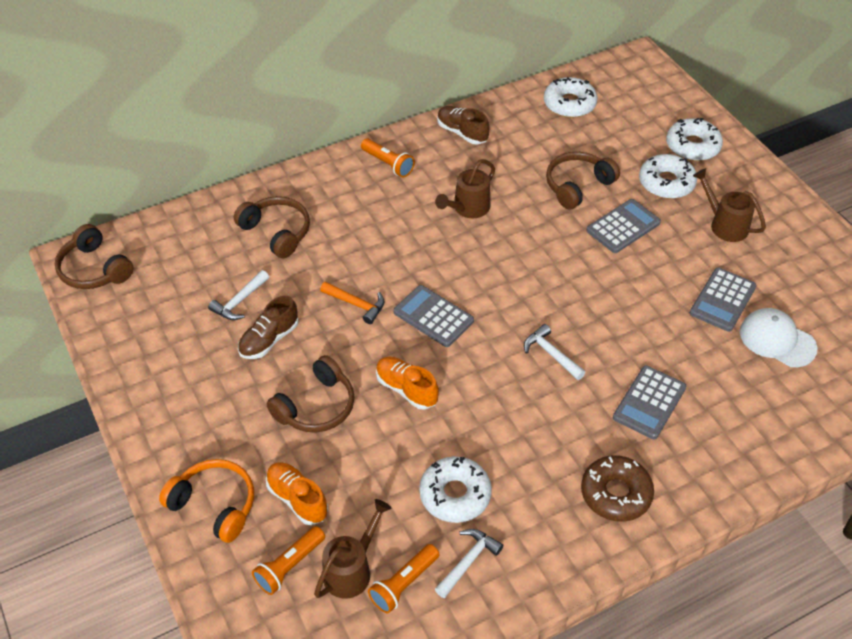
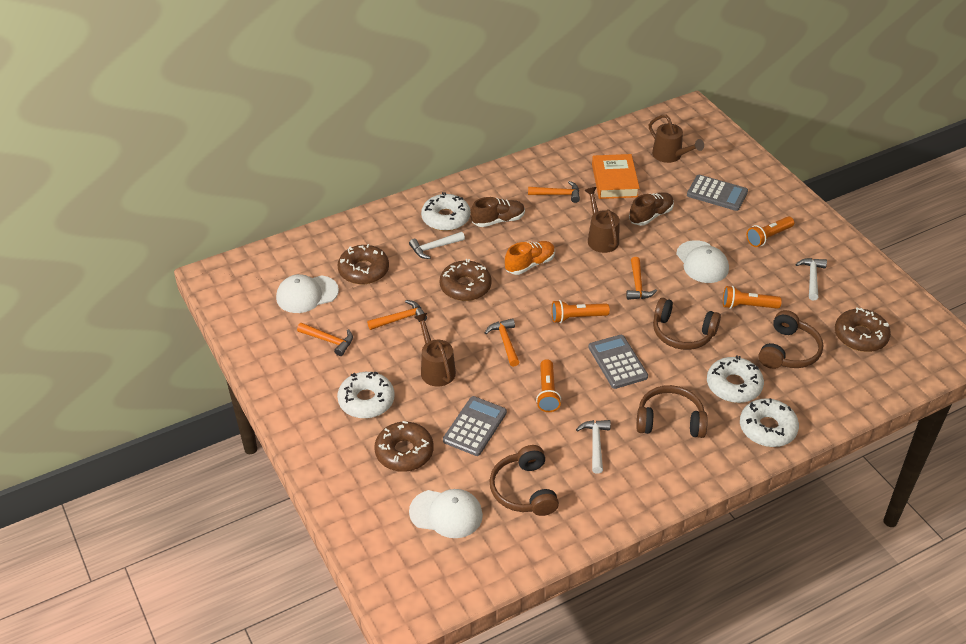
brown donut: 1 -> 4
grey calculator: 4 -> 3
orange book: 0 -> 1
orange flashlight: 3 -> 4
orange hammer: 1 -> 5
orange headphones: 1 -> 0
orange shoe: 2 -> 1
white cap: 1 -> 3

